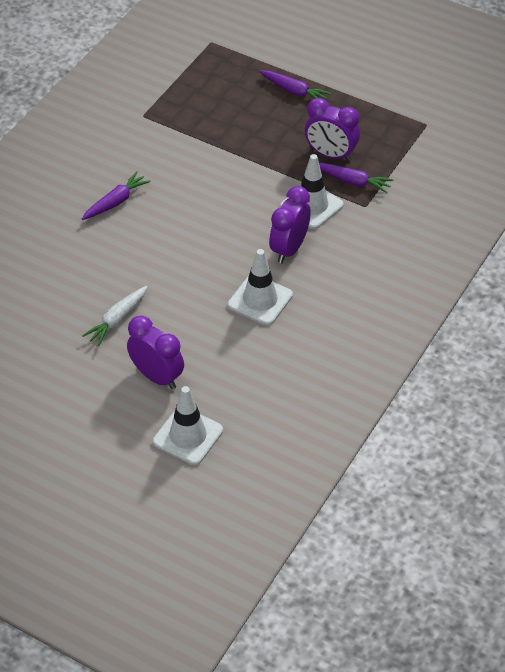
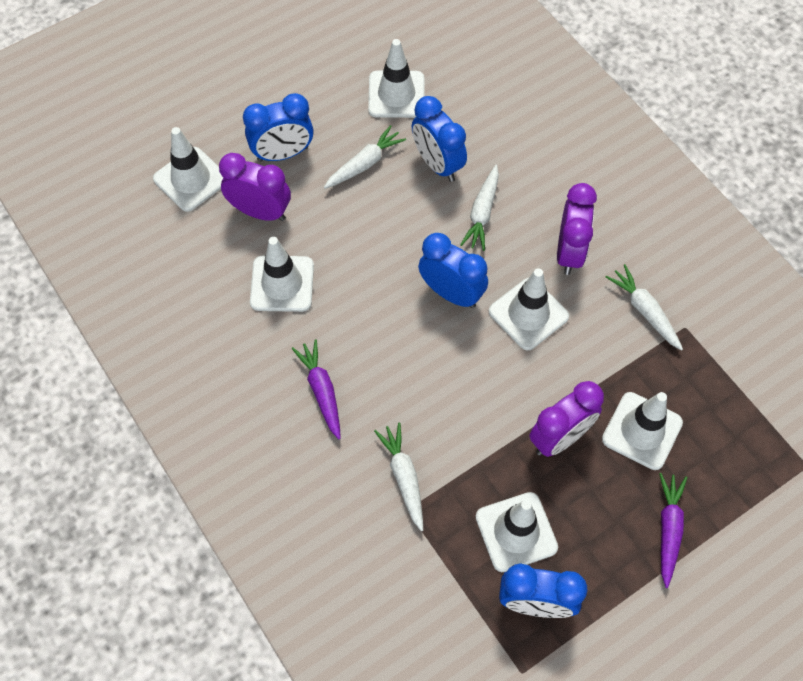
blue clock: 0 -> 4
purple carrot: 3 -> 2
white carrot: 1 -> 4
white traffic cone: 3 -> 6

